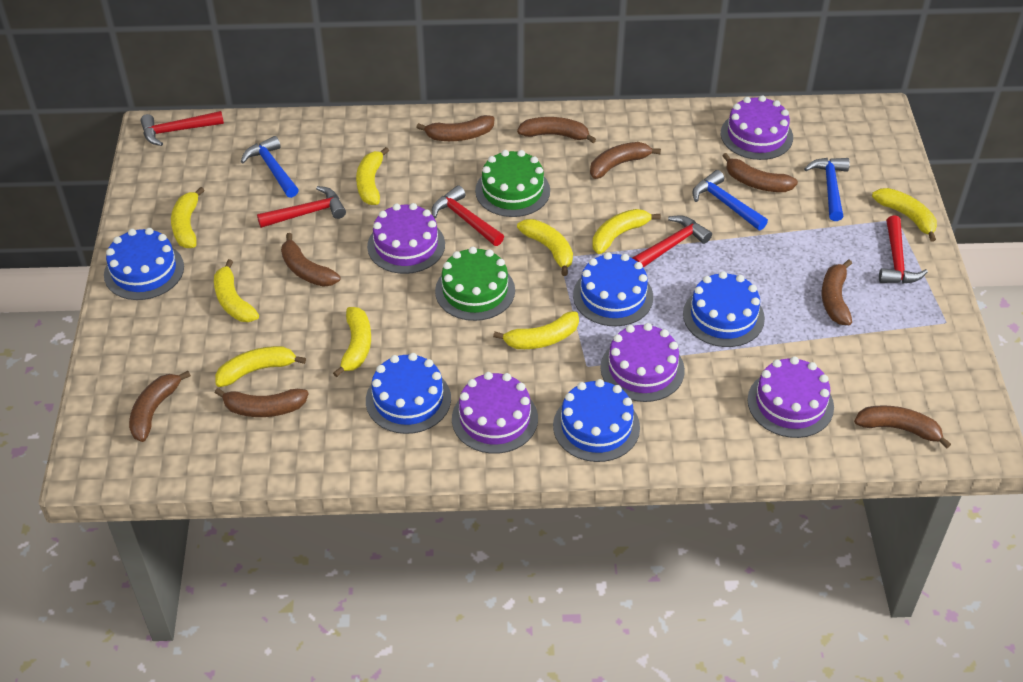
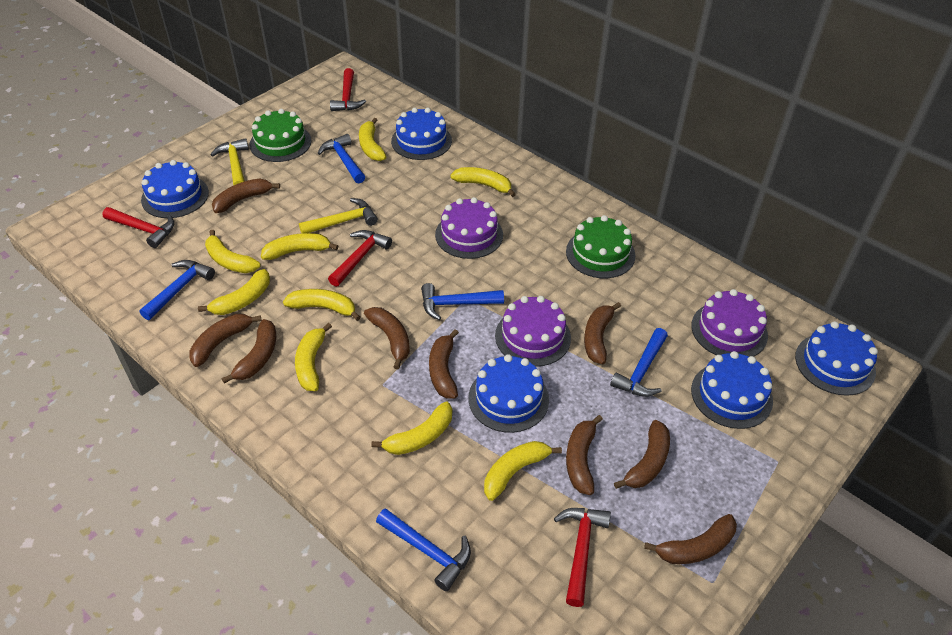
blue hammer: 3 -> 5
purple cake: 5 -> 3
red hammer: 5 -> 4
yellow hammer: 0 -> 2

